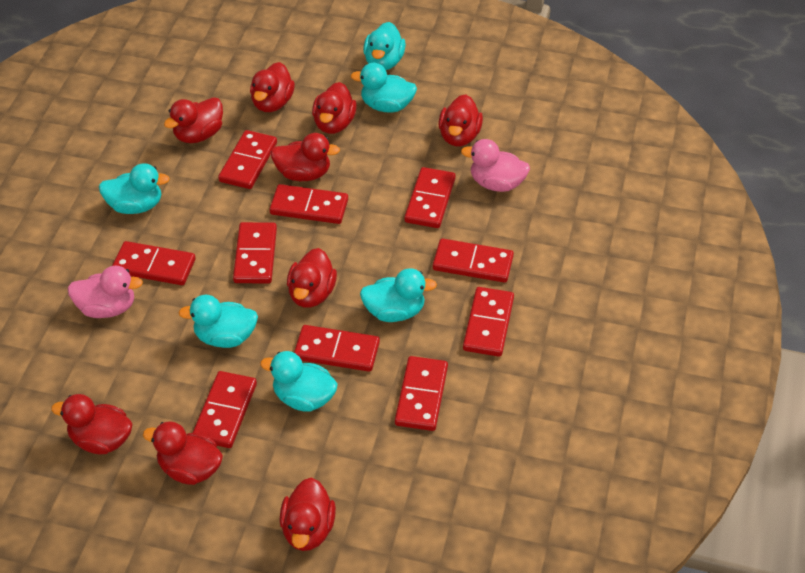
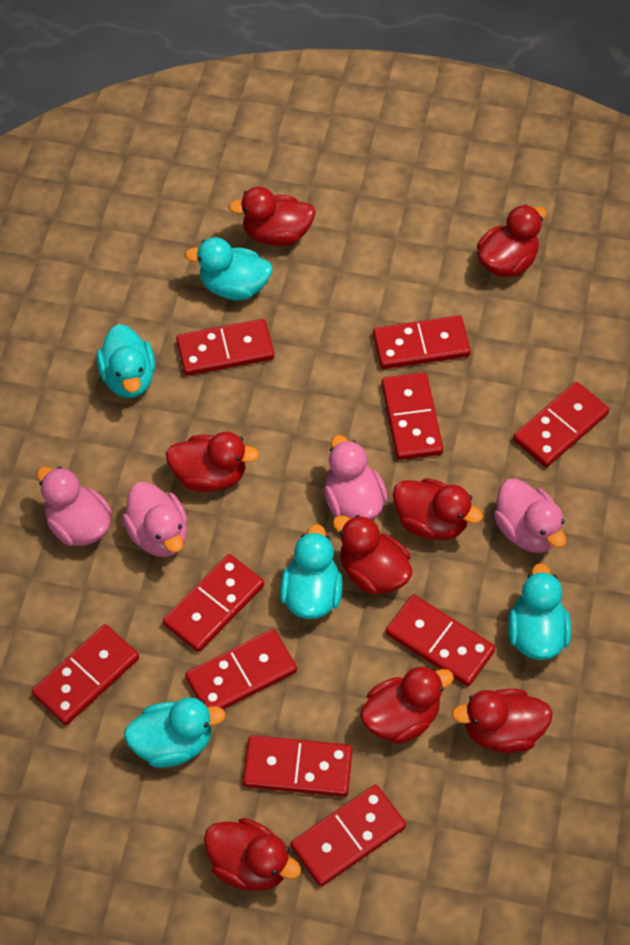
pink duck: 2 -> 4
red duck: 9 -> 8
turquoise duck: 6 -> 5

